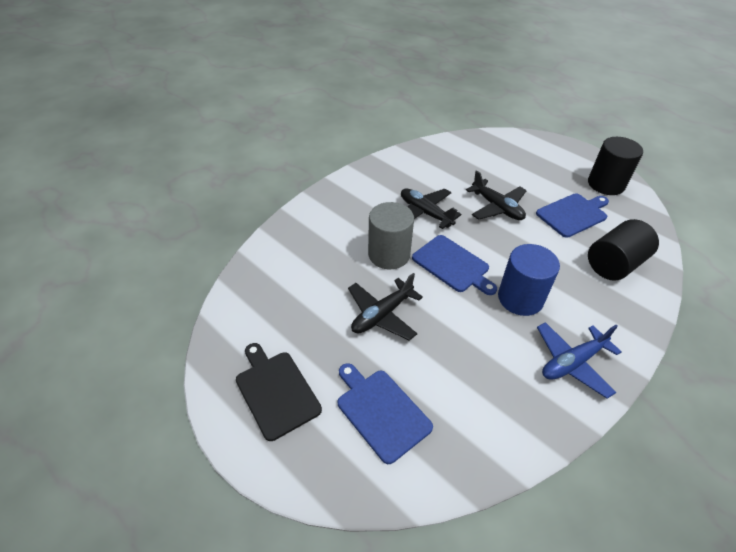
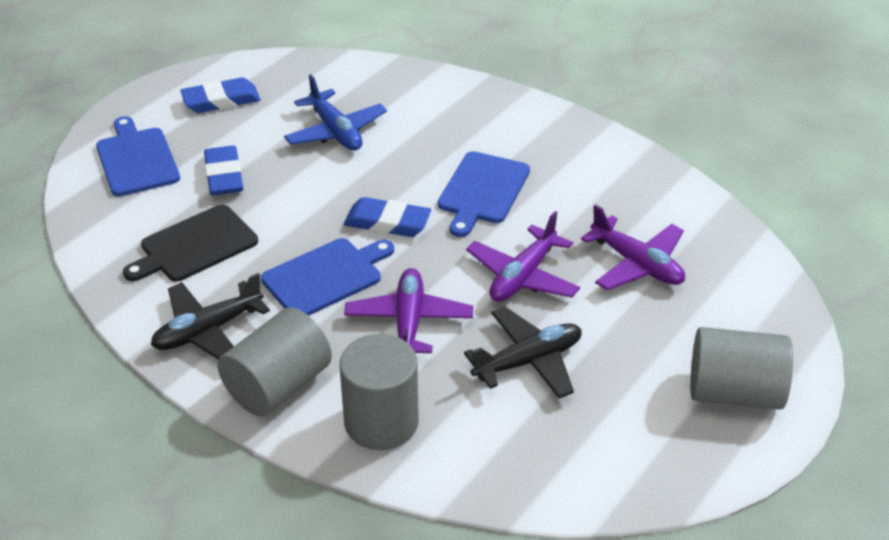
black cylinder: 2 -> 0
black plane: 3 -> 2
blue cylinder: 1 -> 0
blue eraser: 0 -> 3
grey cylinder: 1 -> 3
purple plane: 0 -> 3

